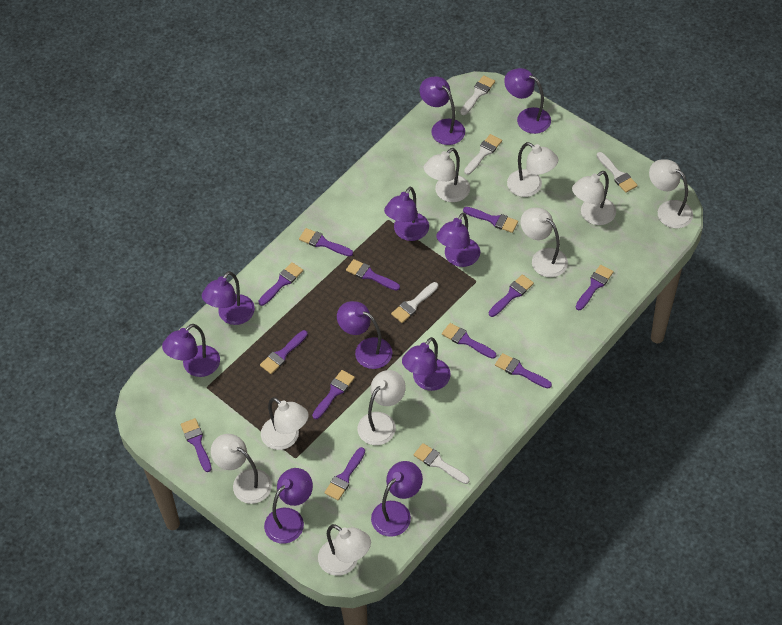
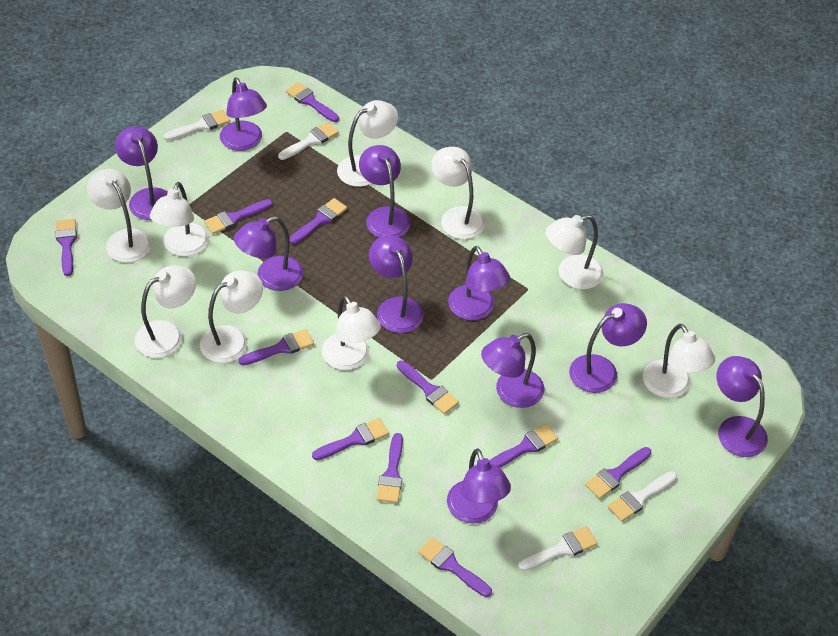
purple brush: 12 -> 11
white brush: 5 -> 4

